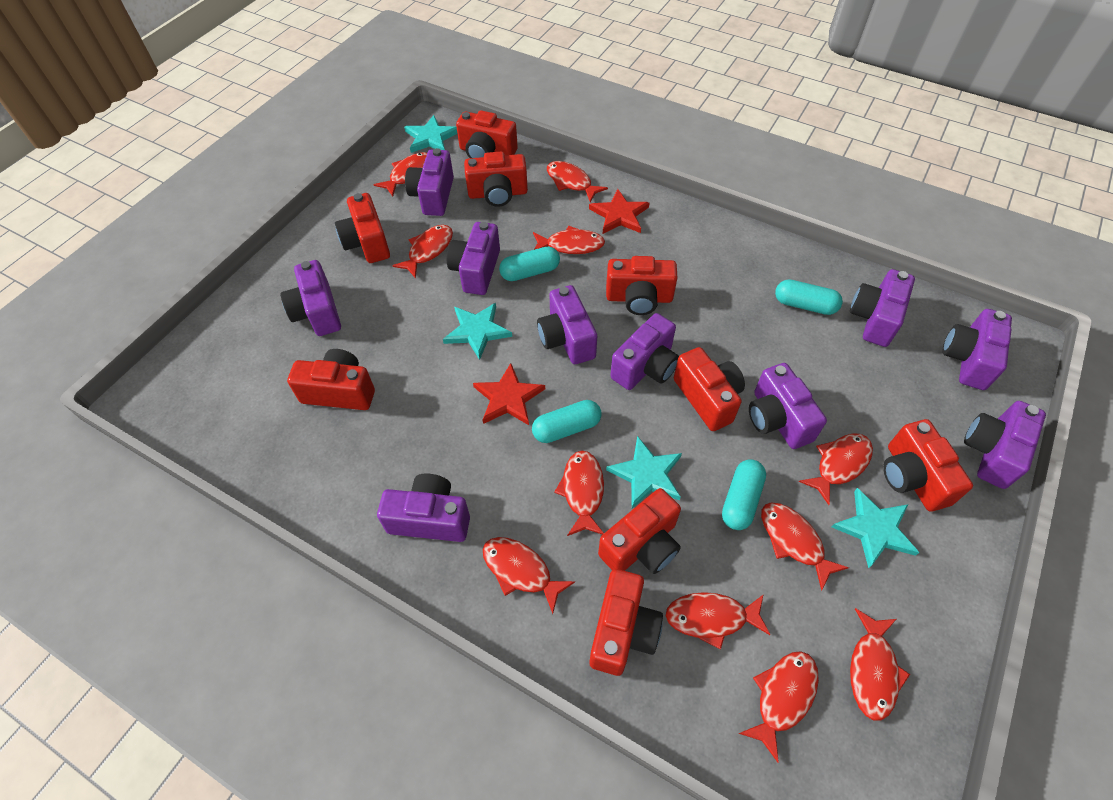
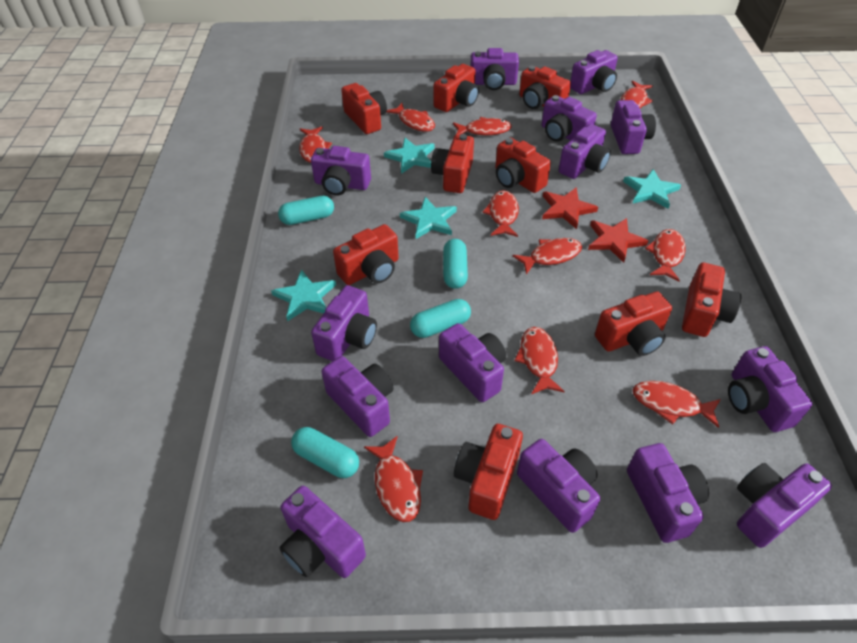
purple camera: 10 -> 14
red fish: 11 -> 10

